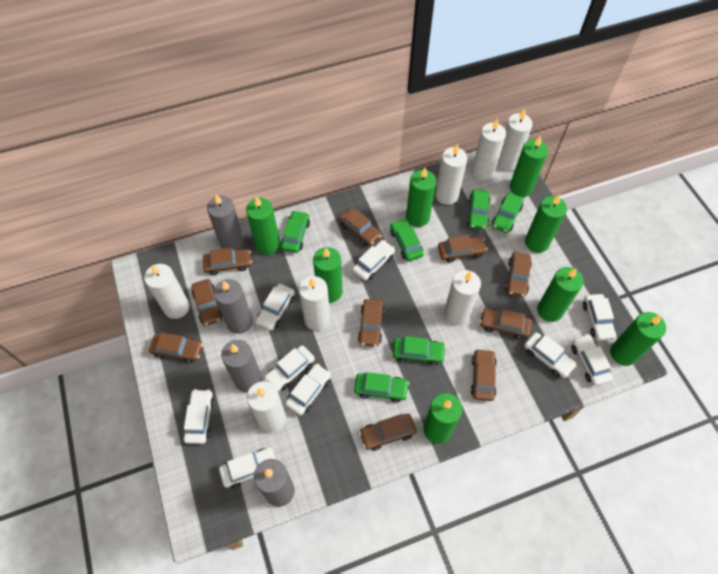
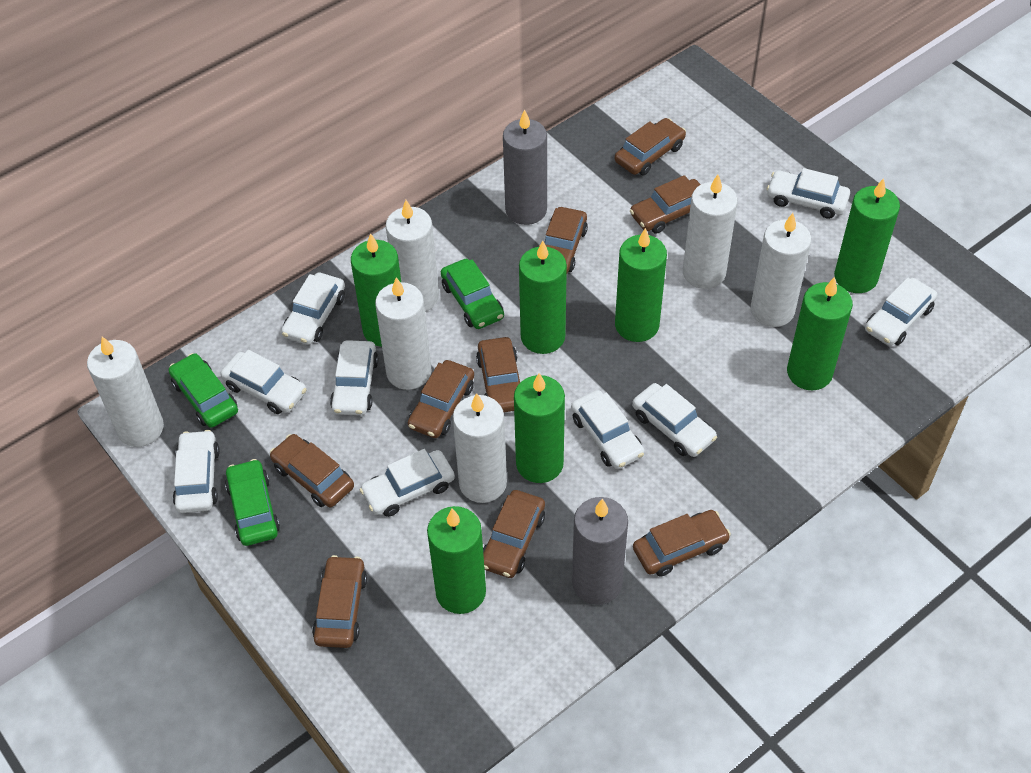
brown car: 10 -> 9
green candle: 8 -> 7
green car: 6 -> 3
grey candle: 4 -> 2
white candle: 7 -> 6

